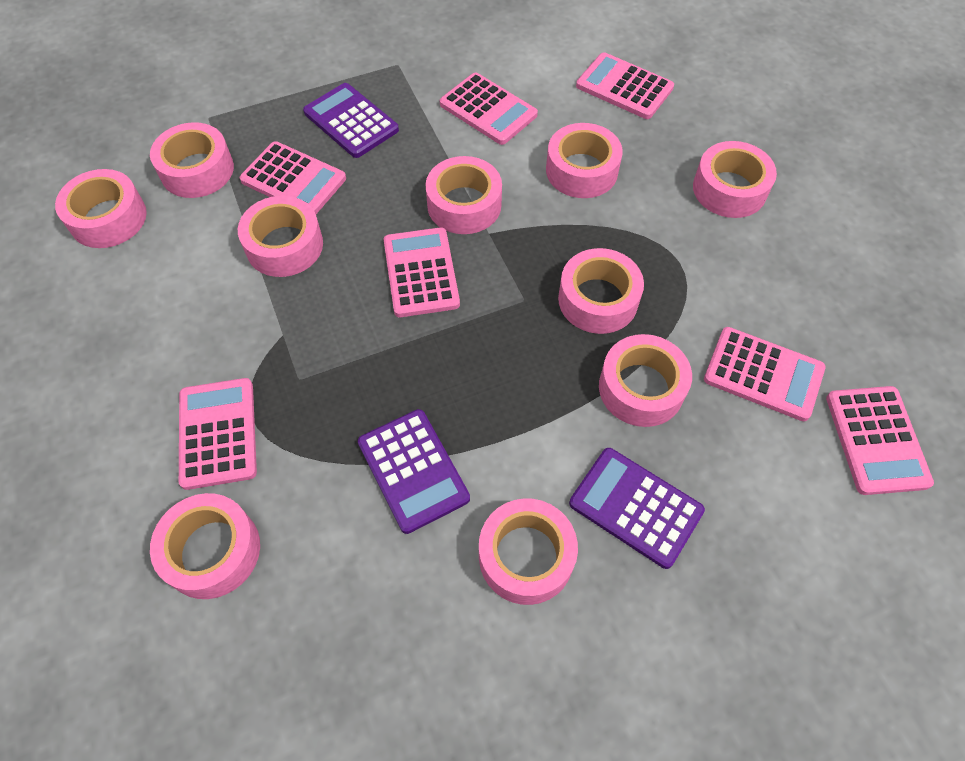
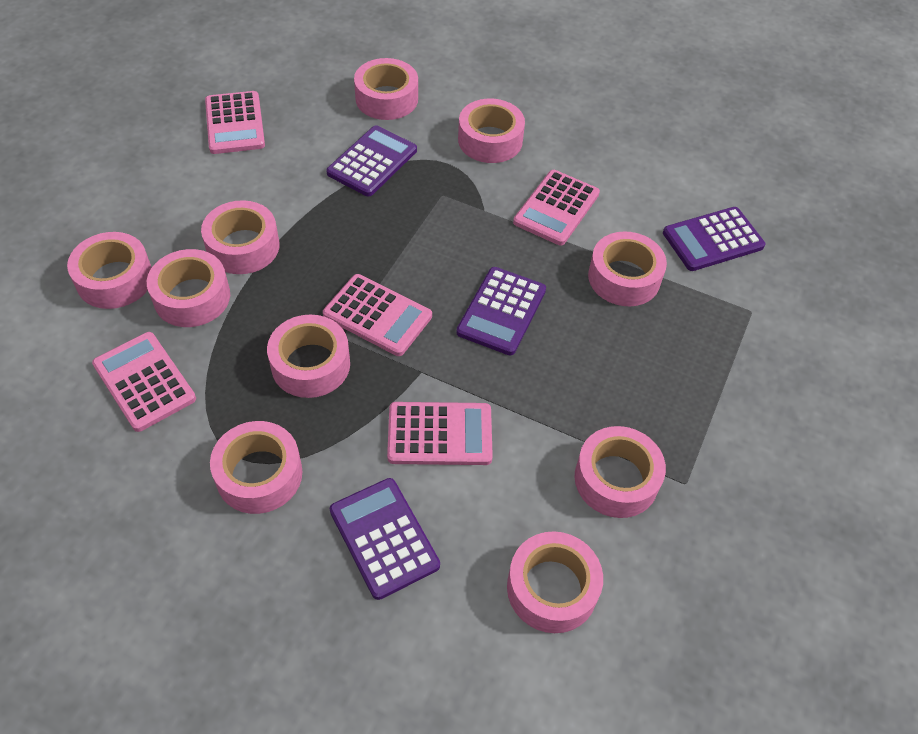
pink calculator: 7 -> 5
purple calculator: 3 -> 4

